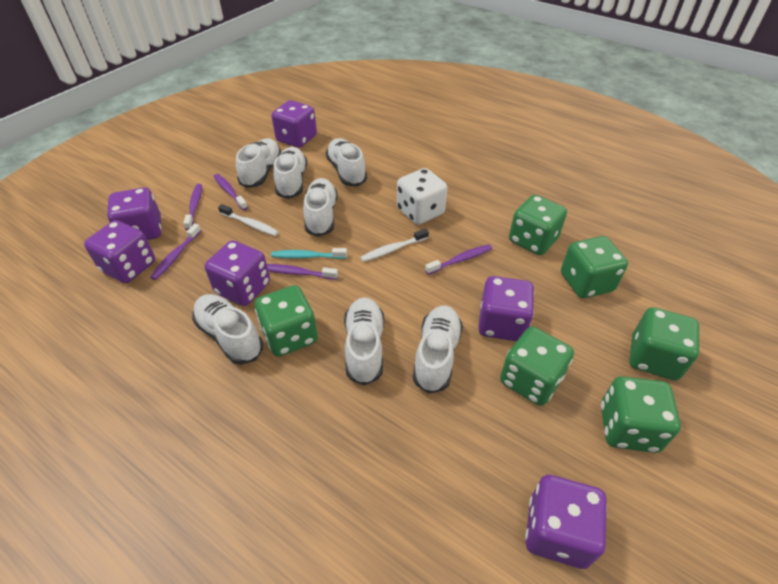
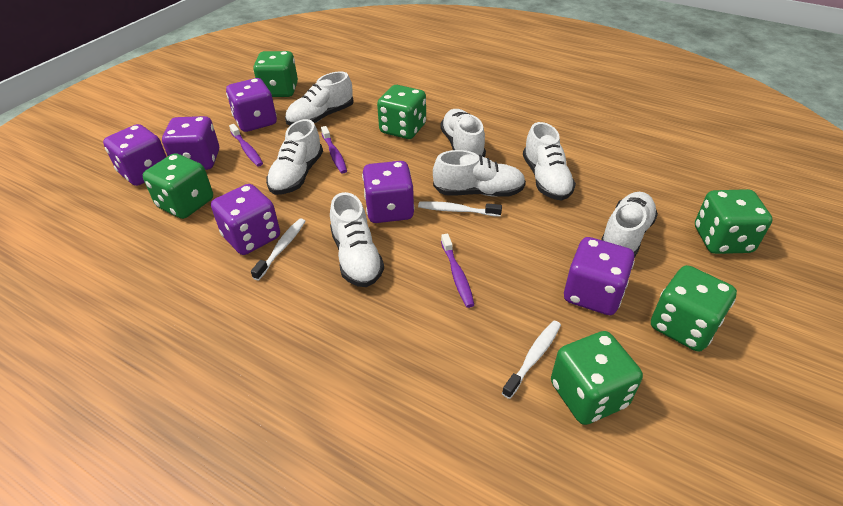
purple toothbrush: 5 -> 3
turquoise toothbrush: 1 -> 0
white dice: 1 -> 0
white toothbrush: 2 -> 3

